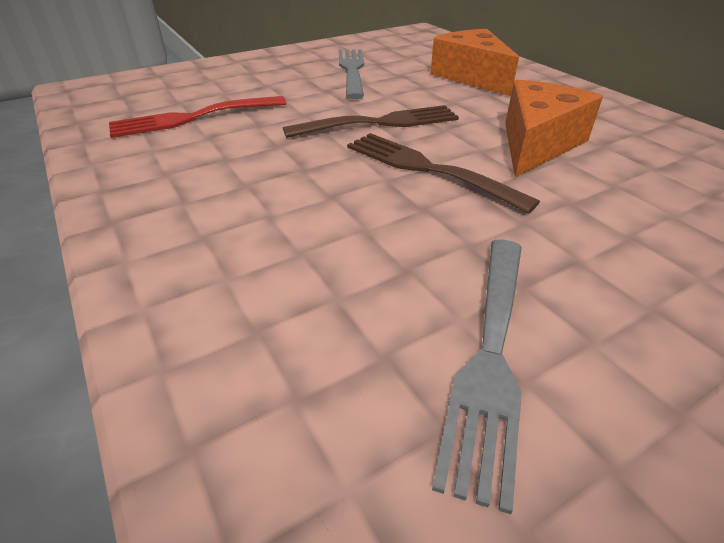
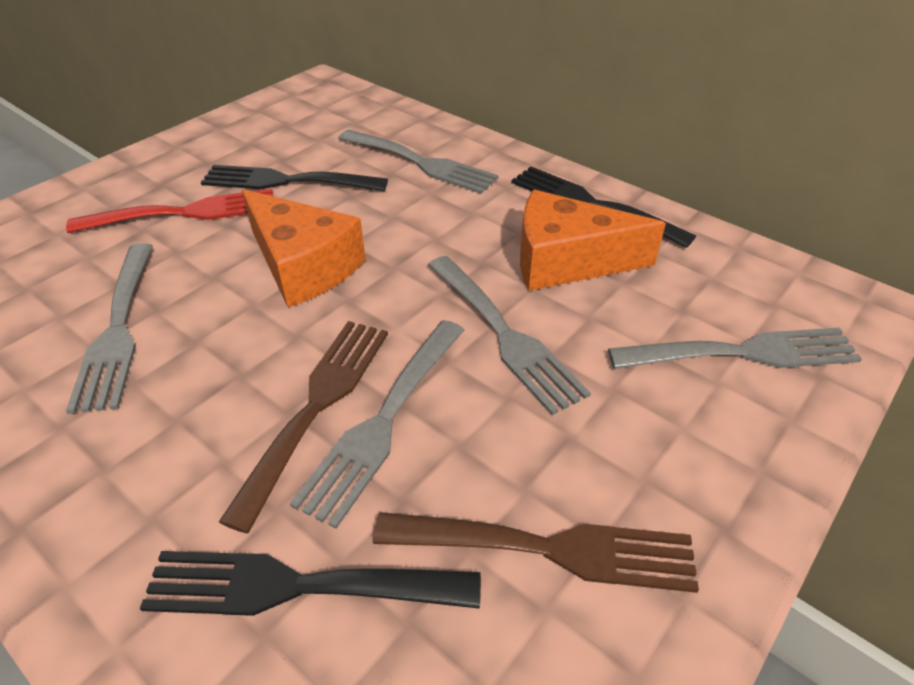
black fork: 0 -> 3
grey fork: 2 -> 5

